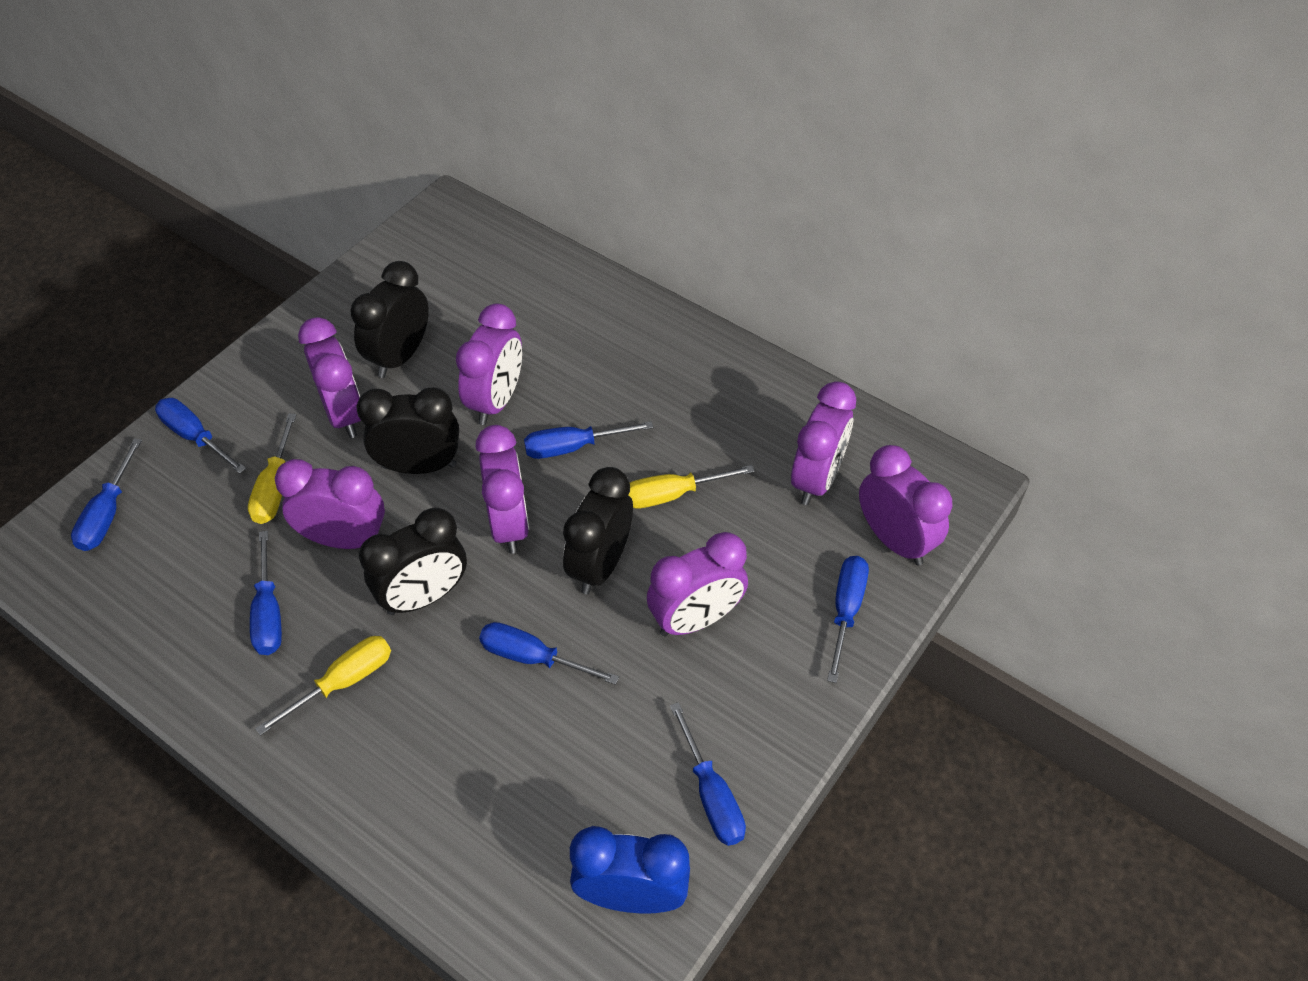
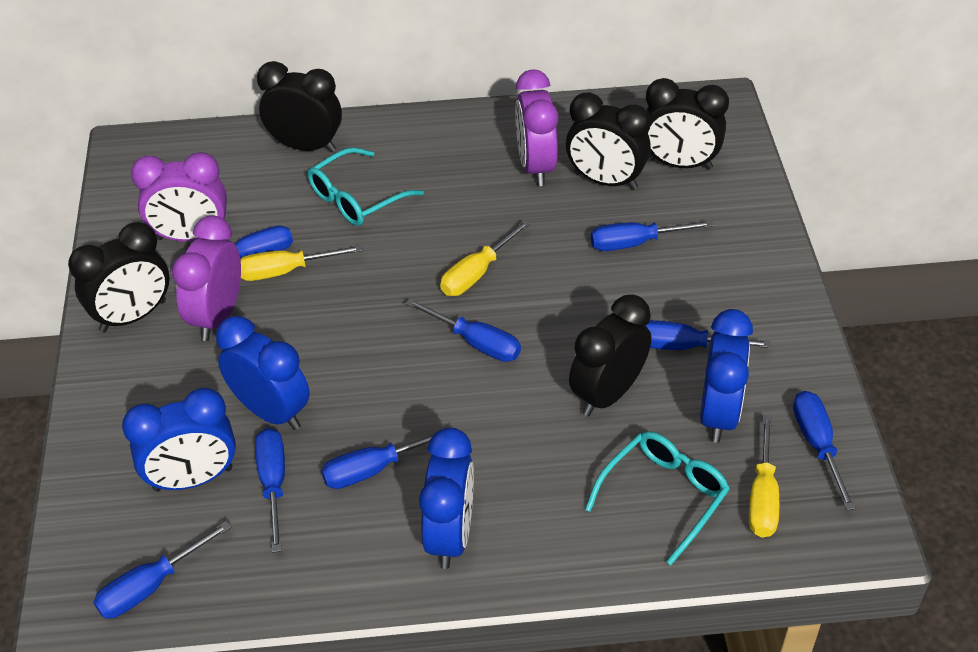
black clock: 4 -> 5
blue clock: 1 -> 4
blue screwdriver: 7 -> 8
purple clock: 7 -> 3
turquoise glasses: 0 -> 2

